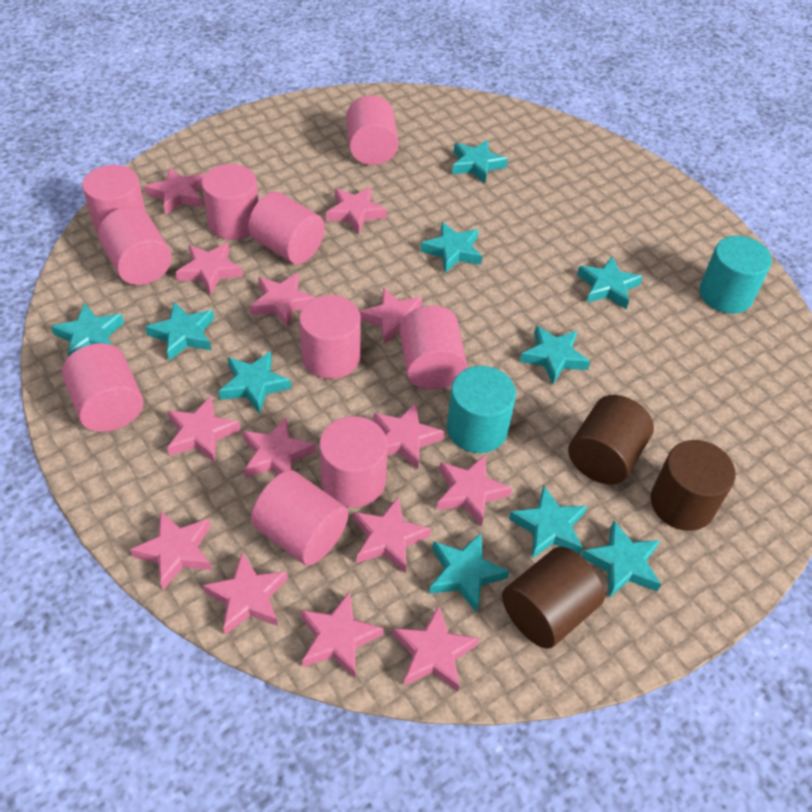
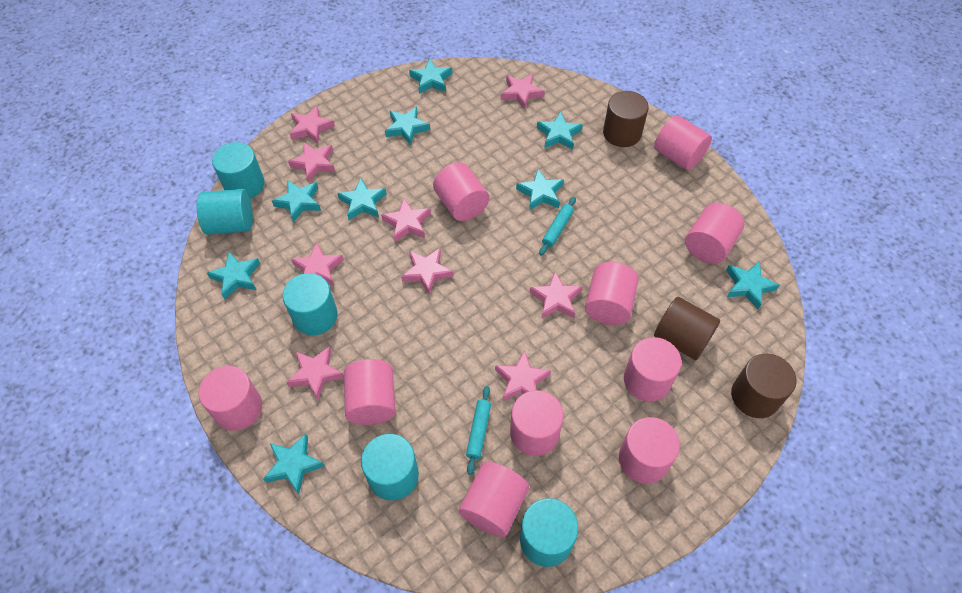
pink star: 14 -> 9
turquoise cylinder: 2 -> 5
turquoise rolling pin: 0 -> 2
turquoise star: 10 -> 9

